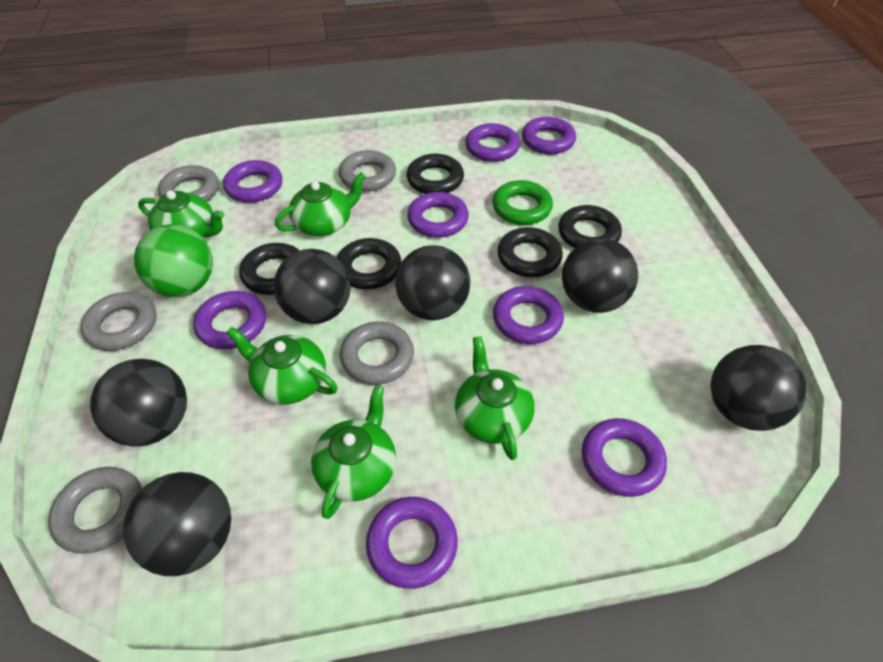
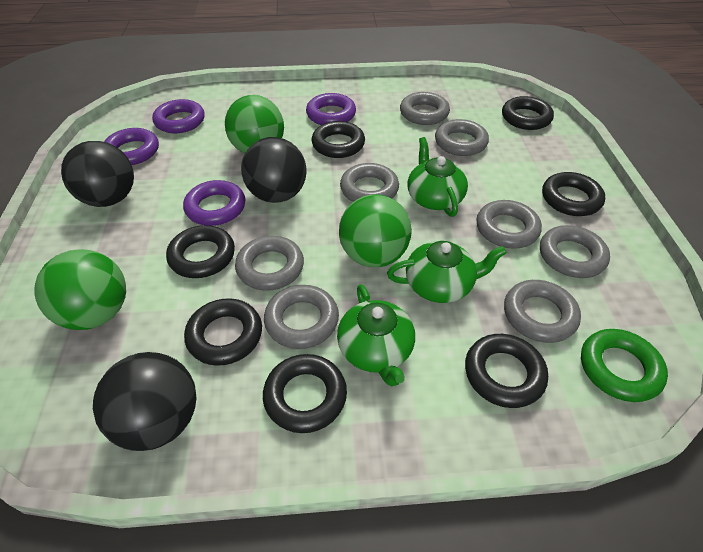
black ball: 6 -> 3
black ring: 5 -> 7
green ball: 1 -> 3
green teapot: 5 -> 3
grey ring: 5 -> 8
purple ring: 8 -> 4

